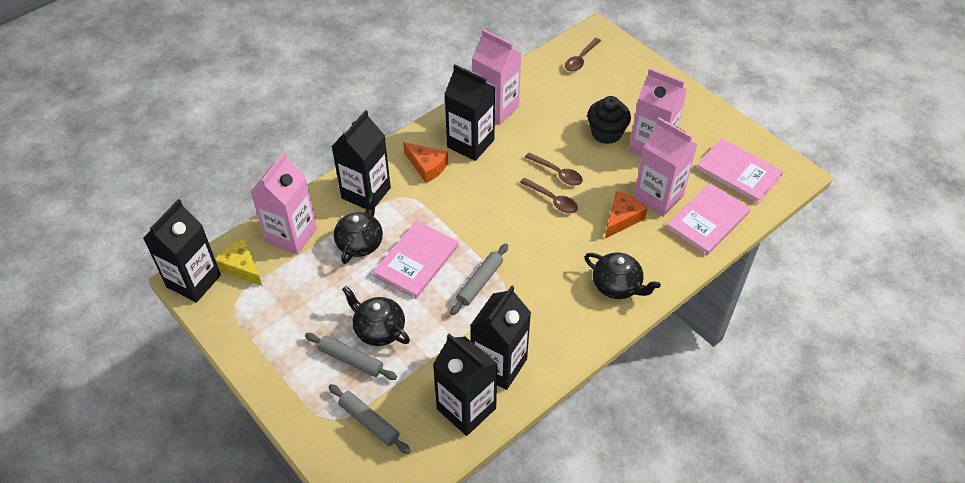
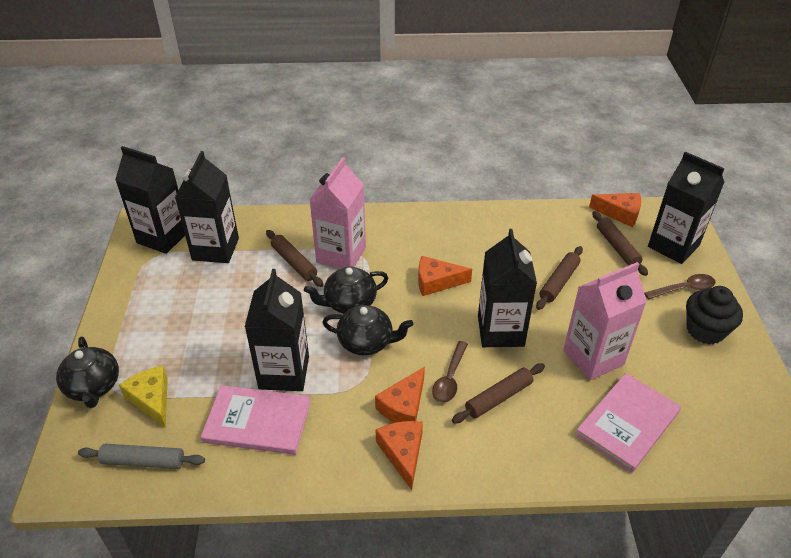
brown rolling pin: 0 -> 4
brown spoon: 3 -> 2
grey rolling pin: 3 -> 1
orange cheese: 2 -> 4
pink book: 3 -> 2
pink carton: 4 -> 2

